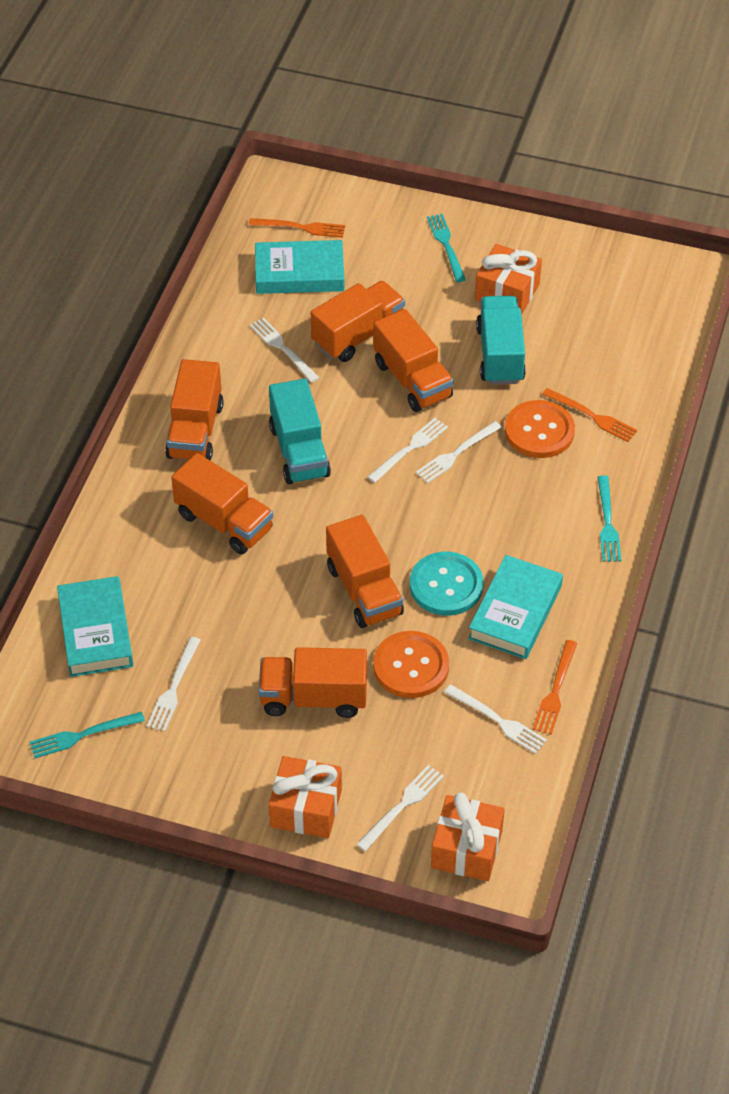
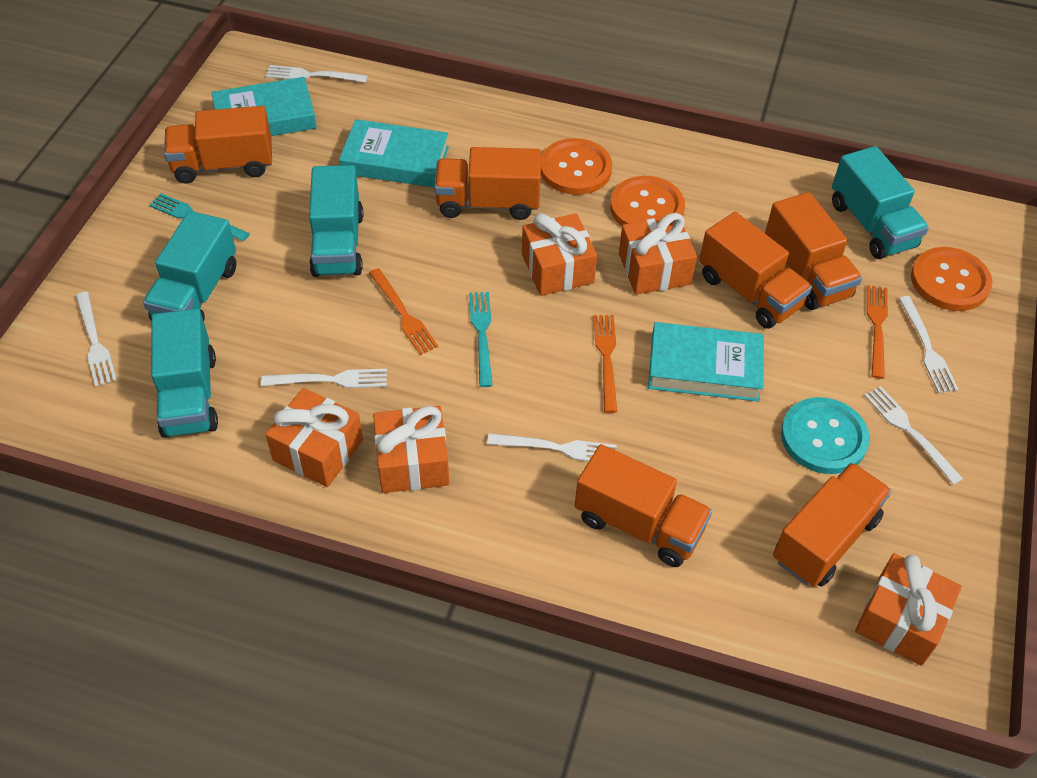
orange button: 2 -> 3
orange gift: 3 -> 5
turquoise fork: 3 -> 2
turquoise truck: 2 -> 4

